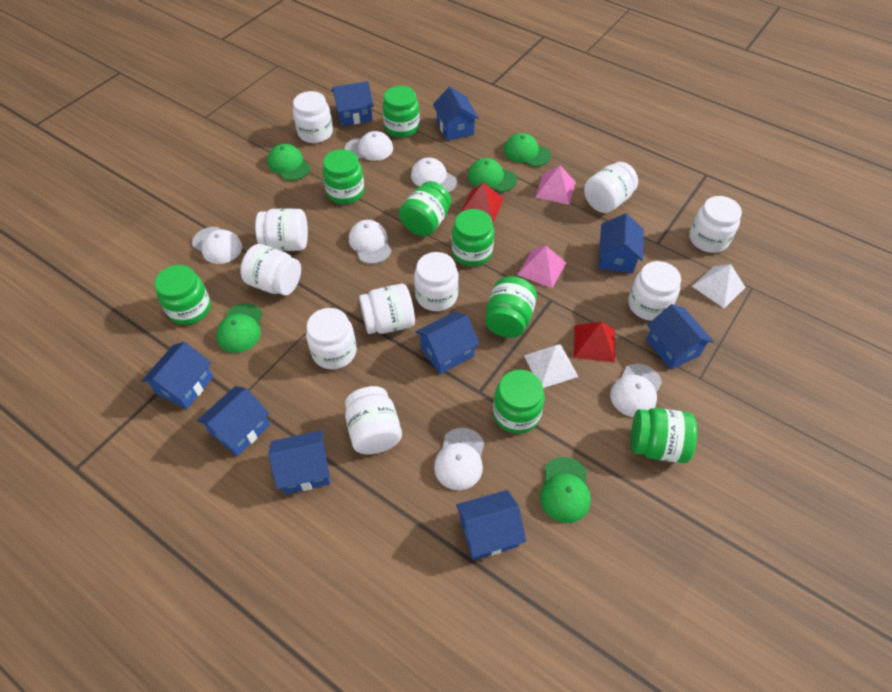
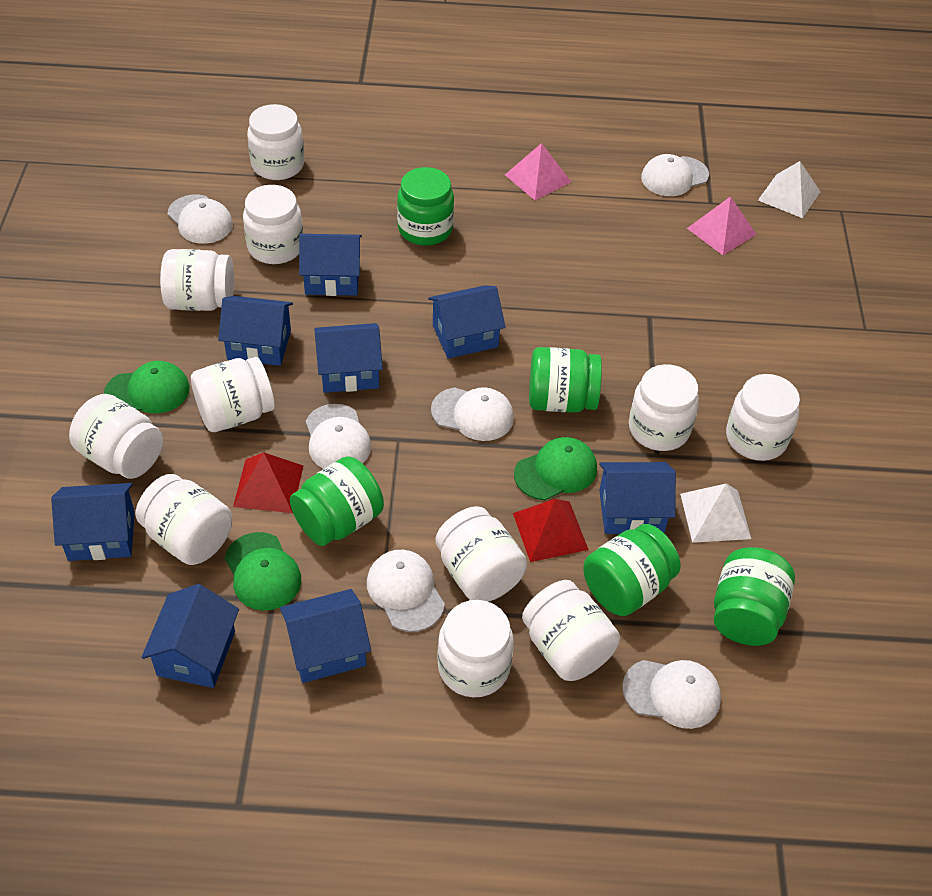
blue house: 9 -> 8
green cap: 5 -> 3
green jar: 8 -> 5
white jar: 10 -> 11

